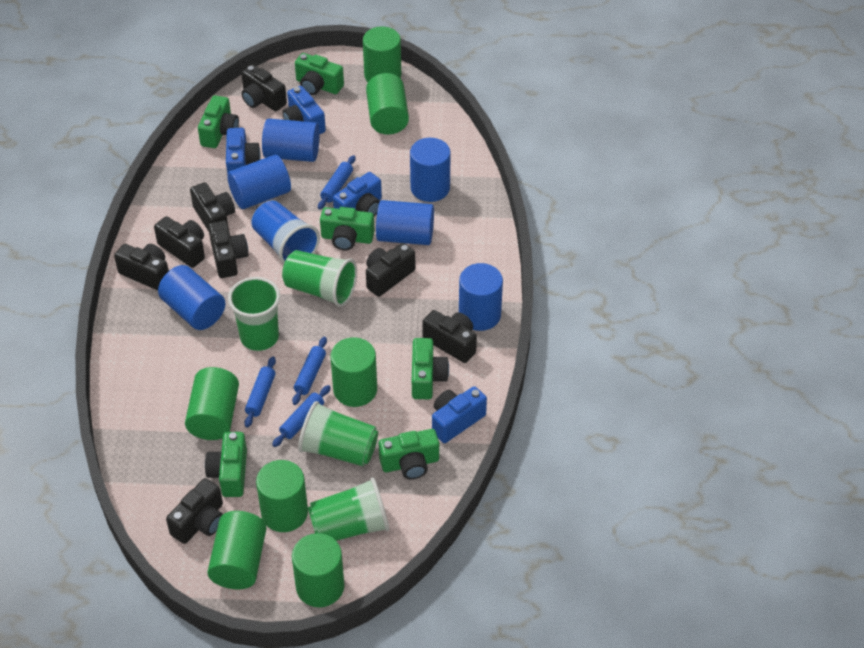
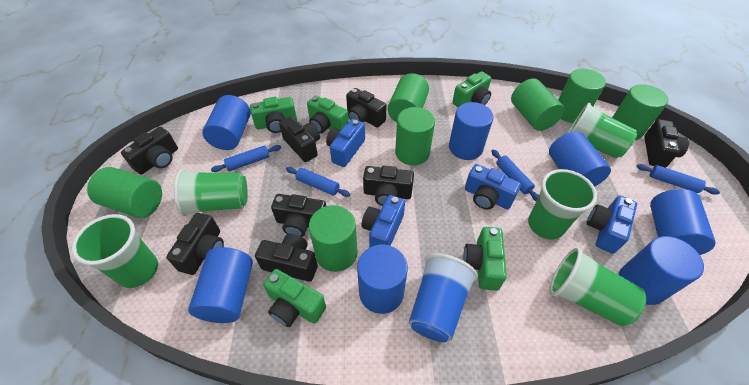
blue cylinder: 6 -> 7
green camera: 6 -> 5
green cup: 4 -> 5

